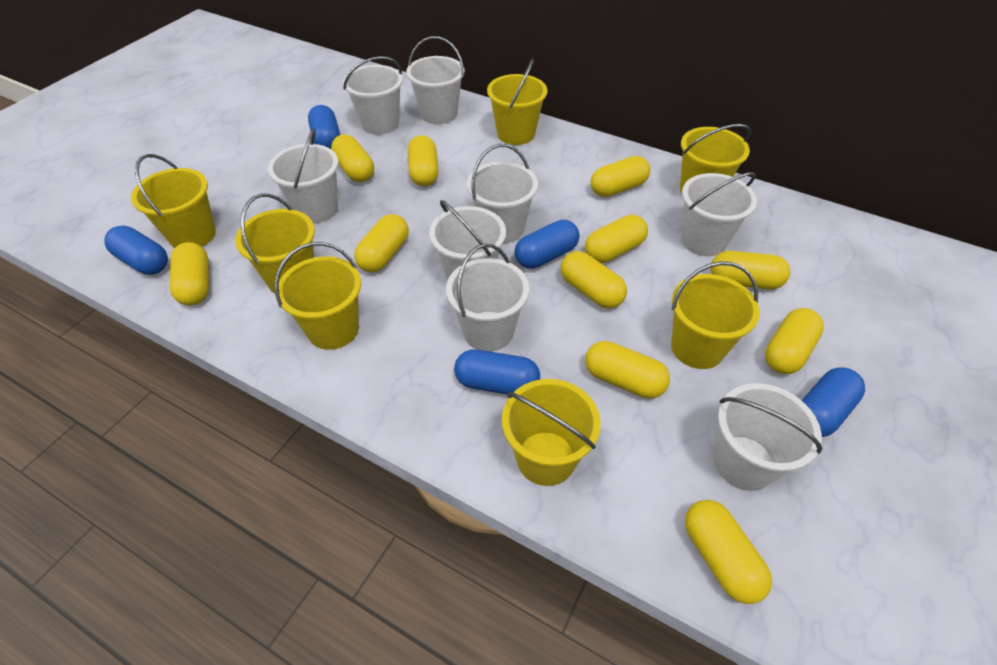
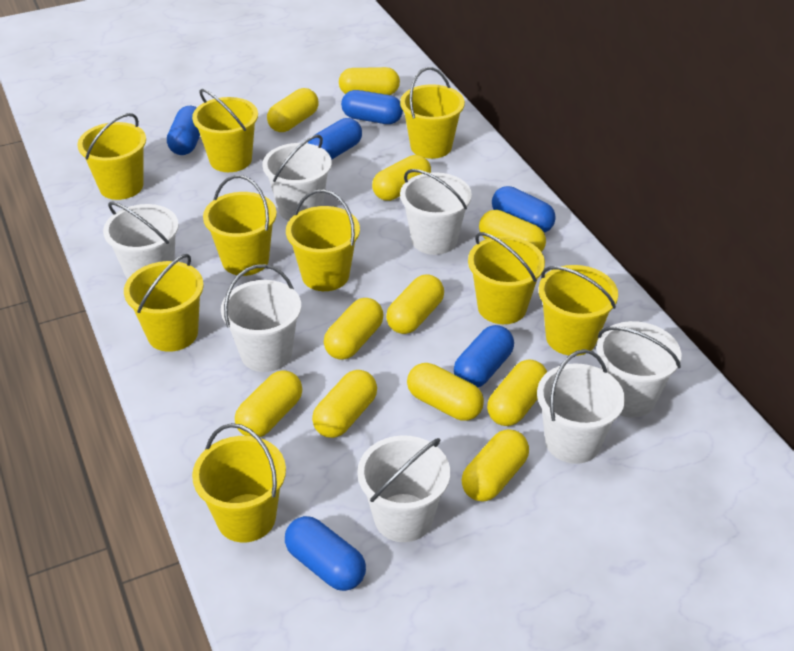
blue capsule: 5 -> 6
white bucket: 8 -> 7
yellow bucket: 7 -> 9

